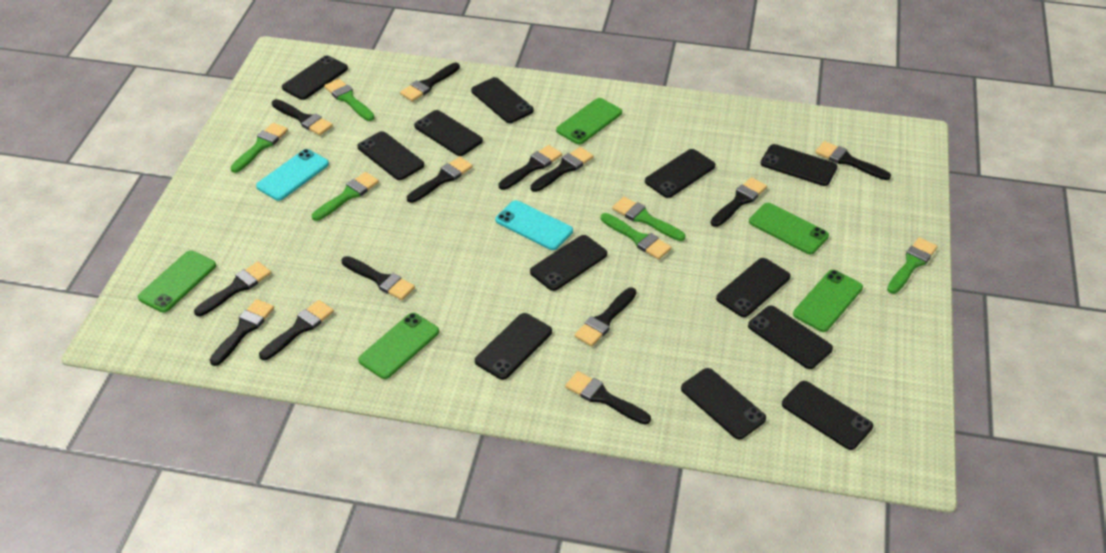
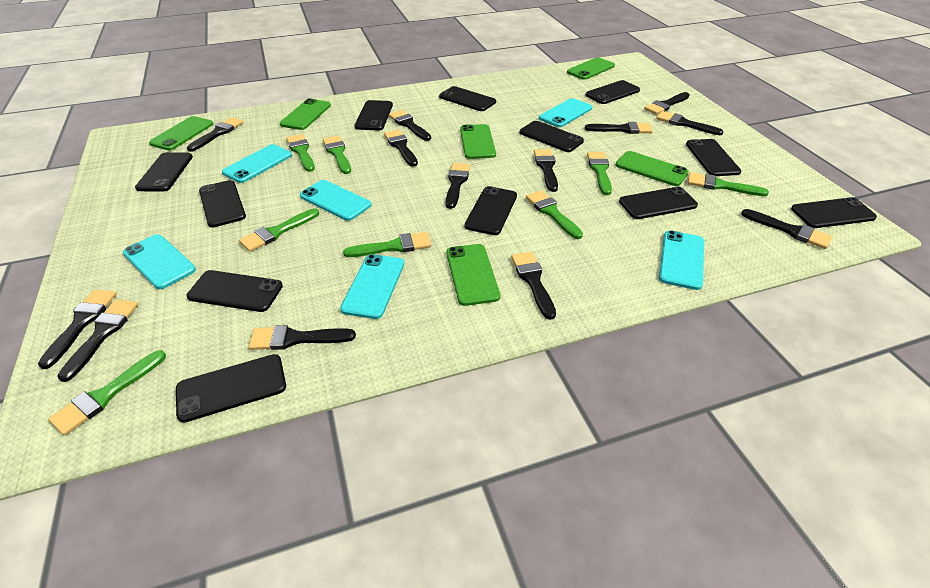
green brush: 6 -> 8
green phone: 5 -> 6
turquoise phone: 2 -> 6

